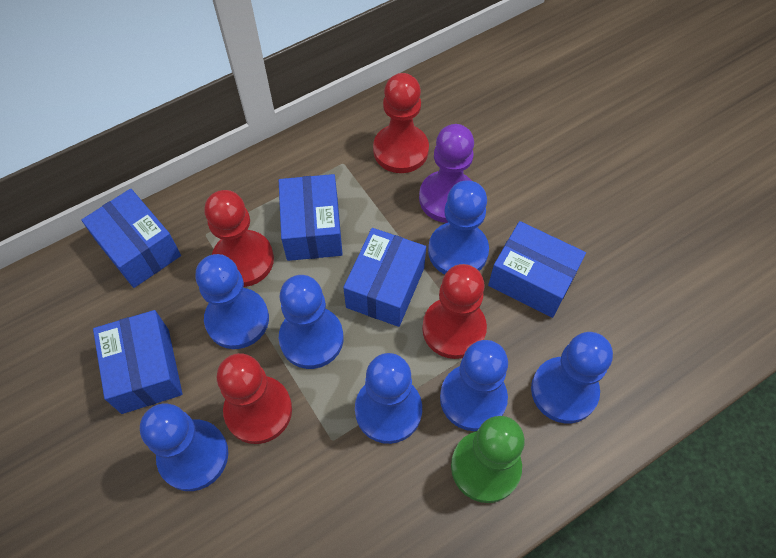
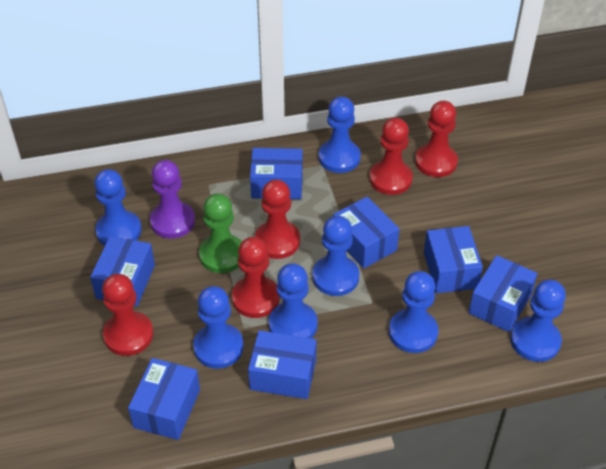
blue box: 5 -> 7
red pawn: 4 -> 5

